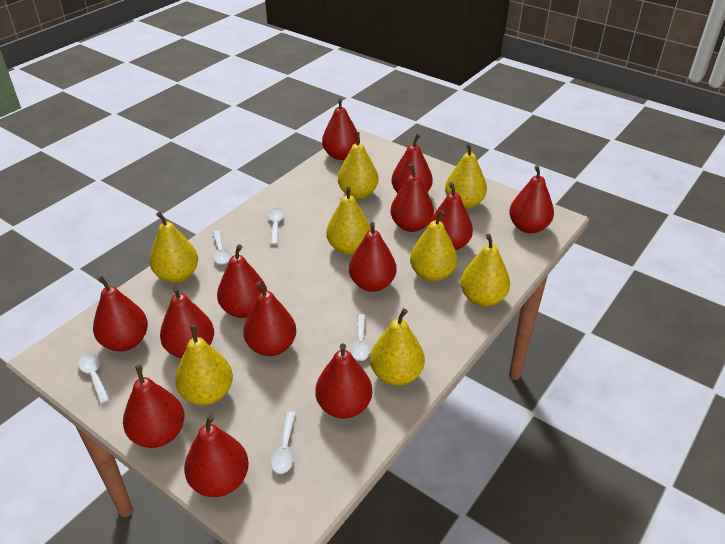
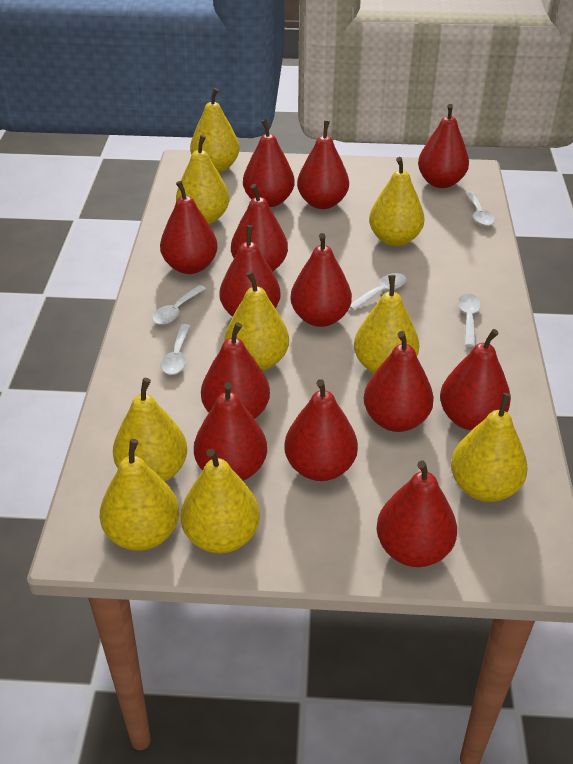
yellow pear: 8 -> 9

